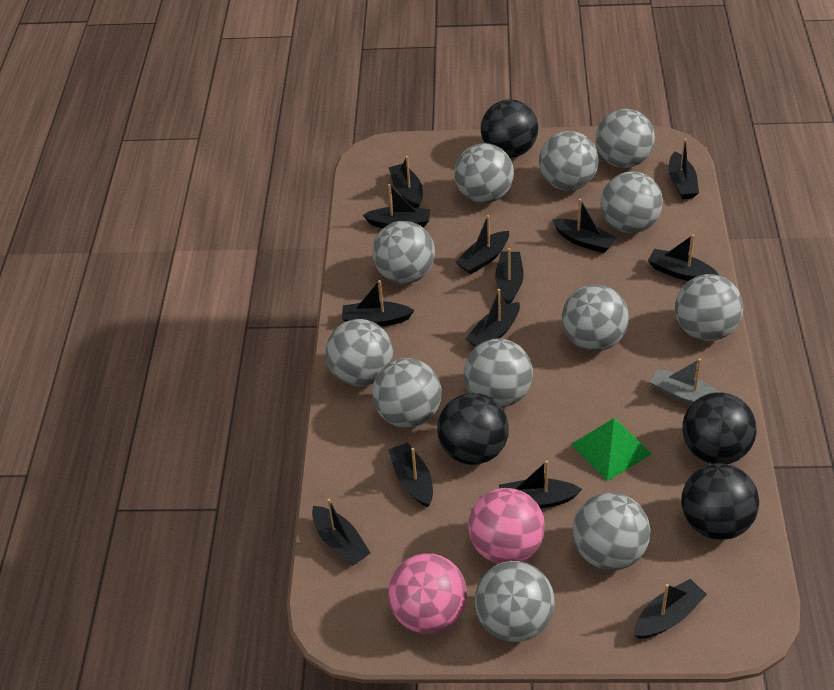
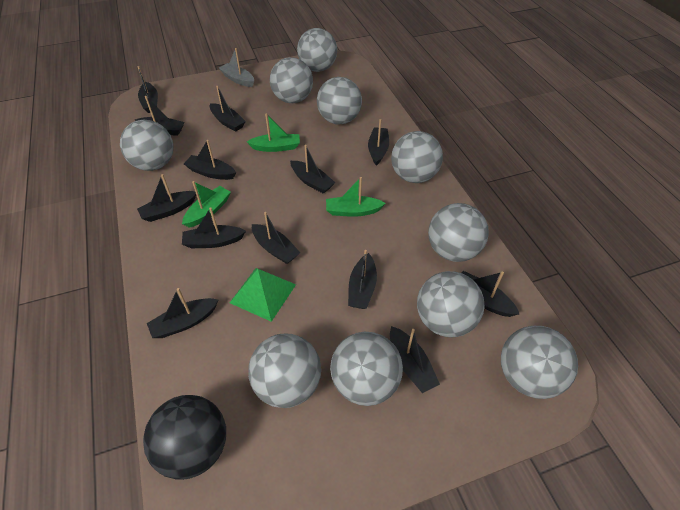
black ball: 4 -> 1
green boat: 0 -> 3
grey ball: 12 -> 10
pink ball: 2 -> 0

